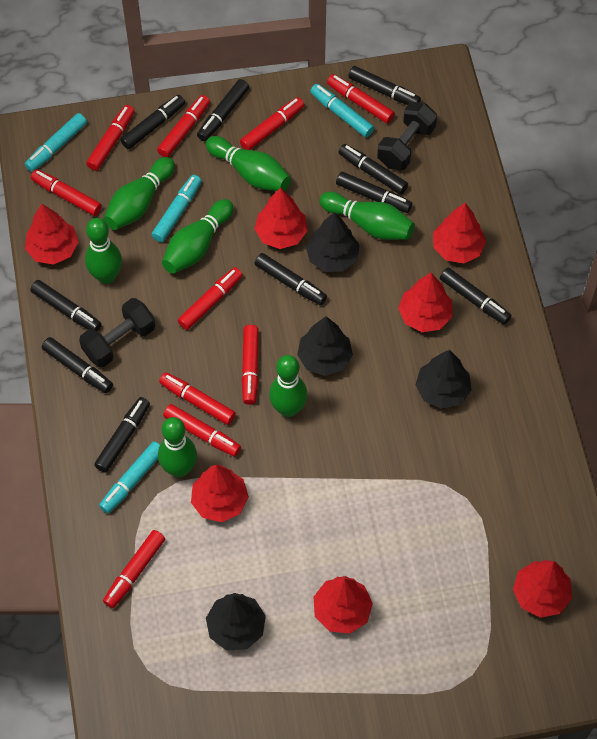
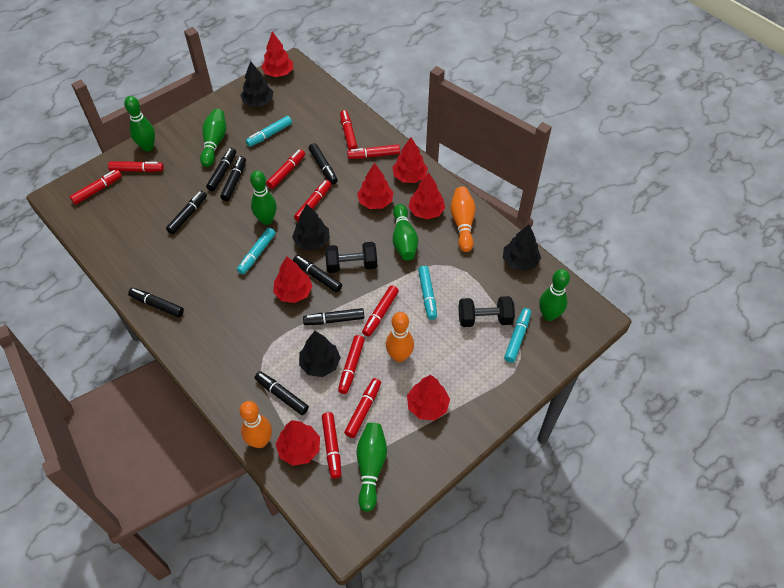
black marker: 10 -> 8
green bowling pin: 7 -> 6
orange bowling pin: 0 -> 3

